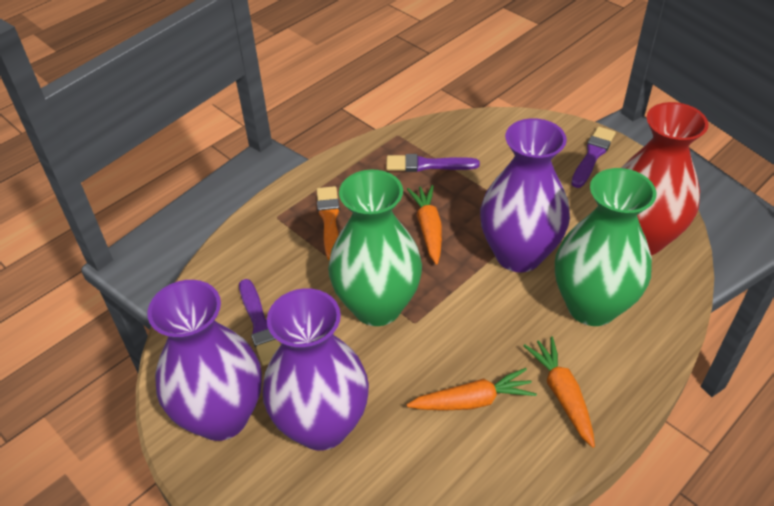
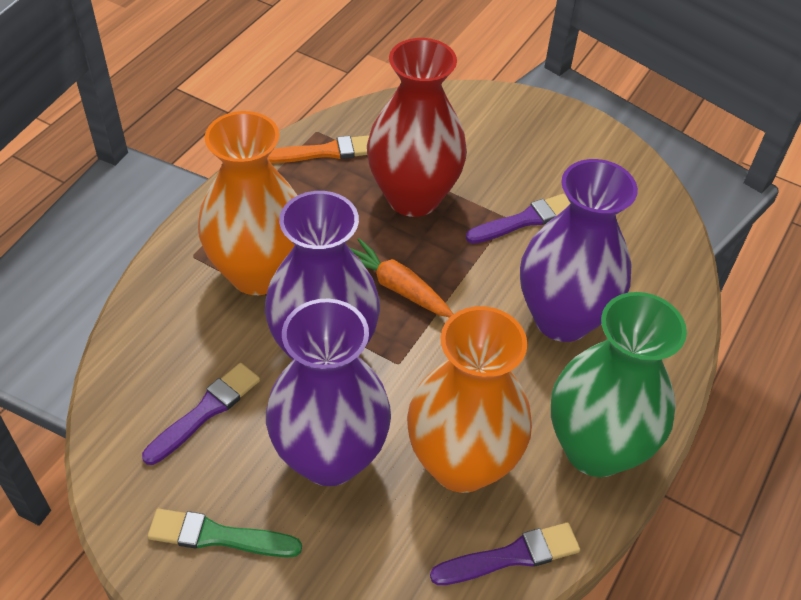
green brush: 0 -> 1
green vase: 2 -> 1
orange carrot: 3 -> 1
orange vase: 0 -> 2

